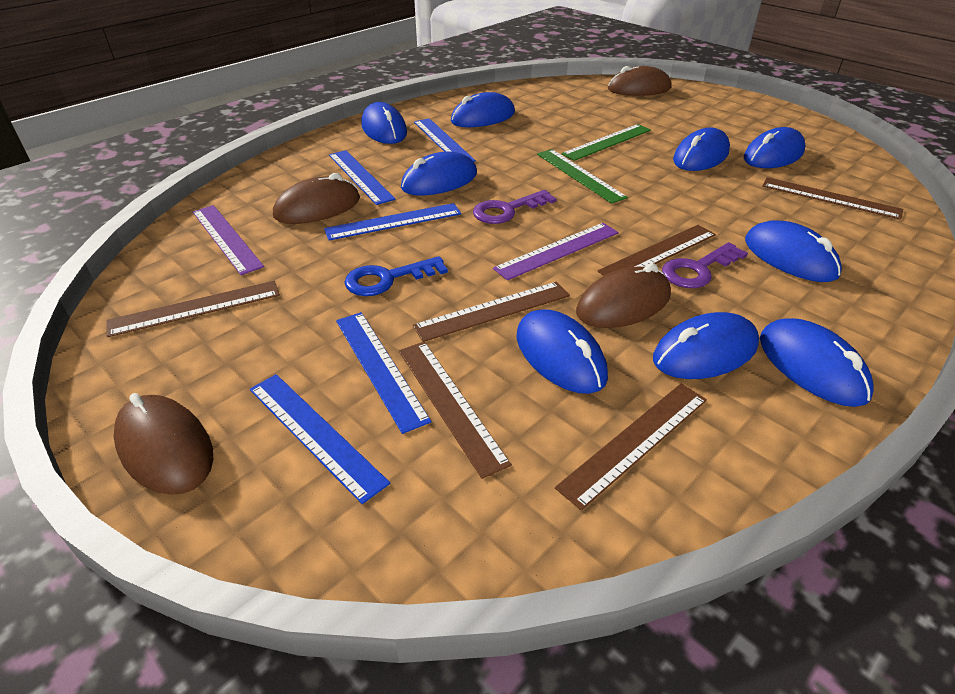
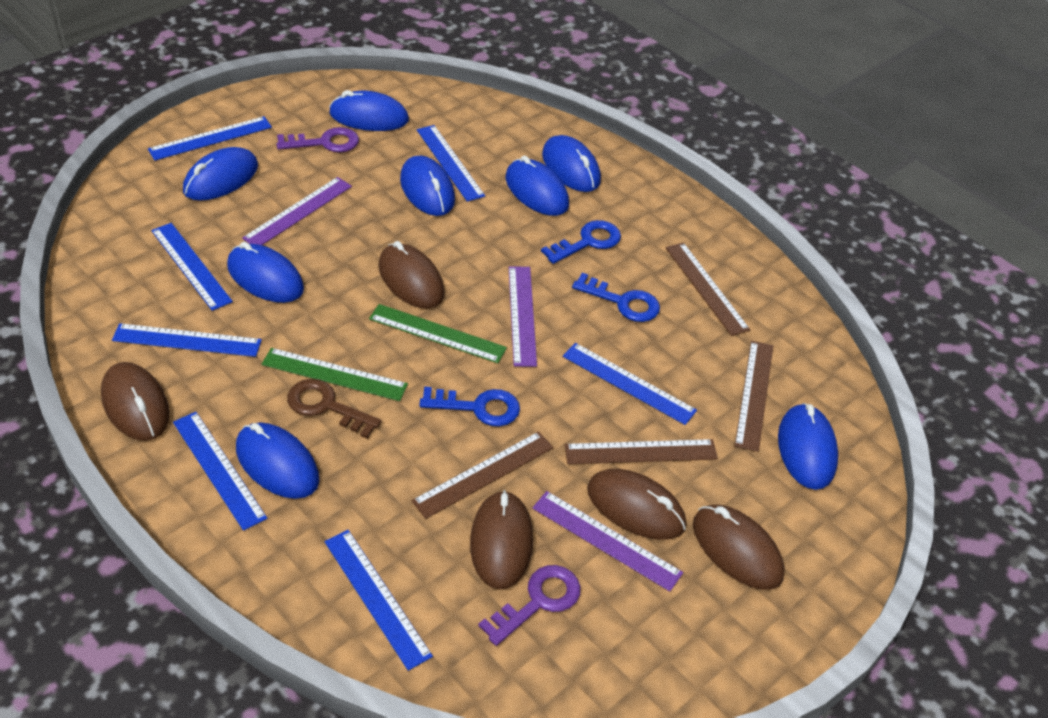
blue key: 1 -> 3
blue mouse: 9 -> 8
blue ruler: 5 -> 7
brown key: 0 -> 1
brown mouse: 4 -> 5
brown ruler: 6 -> 4
purple ruler: 2 -> 3

